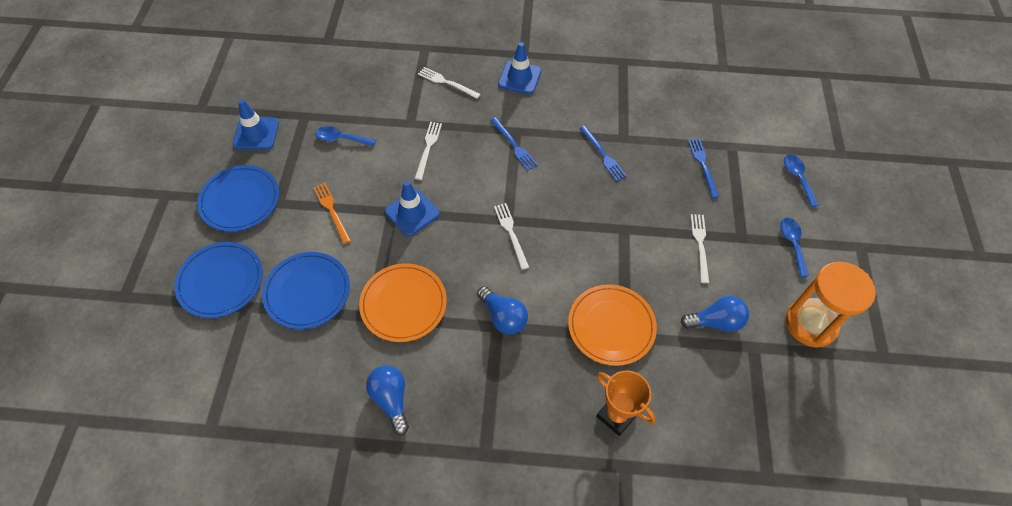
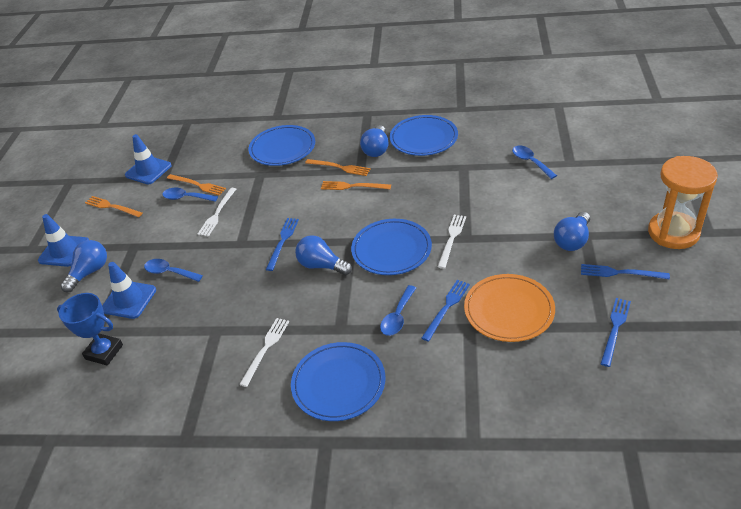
blue fork: 3 -> 4
blue light bulb: 3 -> 4
blue plate: 3 -> 4
blue spoon: 3 -> 4
blue trophy: 0 -> 1
orange fork: 1 -> 4
orange plate: 2 -> 1
orange trophy: 1 -> 0
white fork: 4 -> 3

